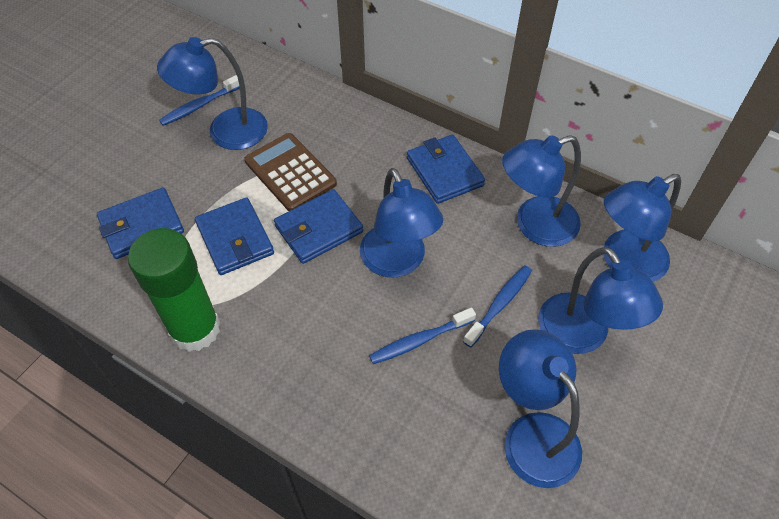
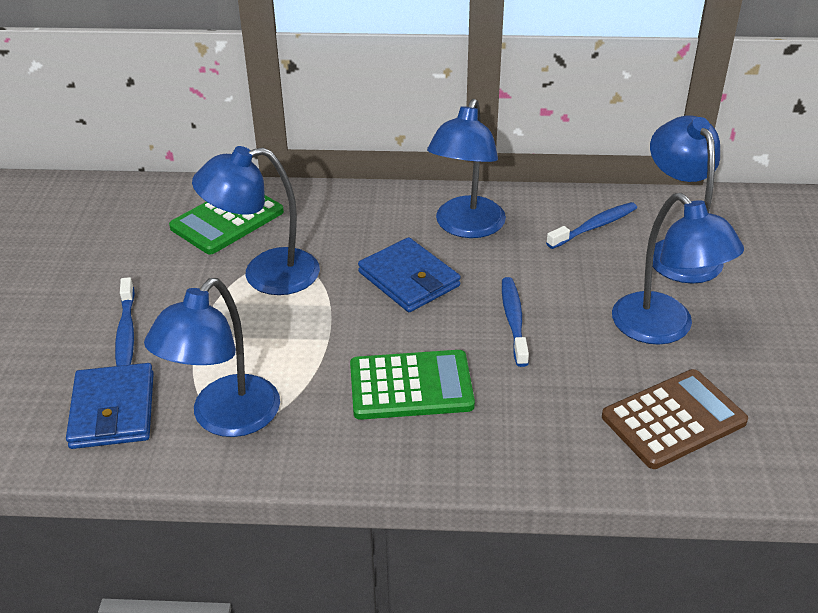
blue lamp: 6 -> 5
blue wallet: 4 -> 2
green calculator: 0 -> 2
green glue stick: 1 -> 0

